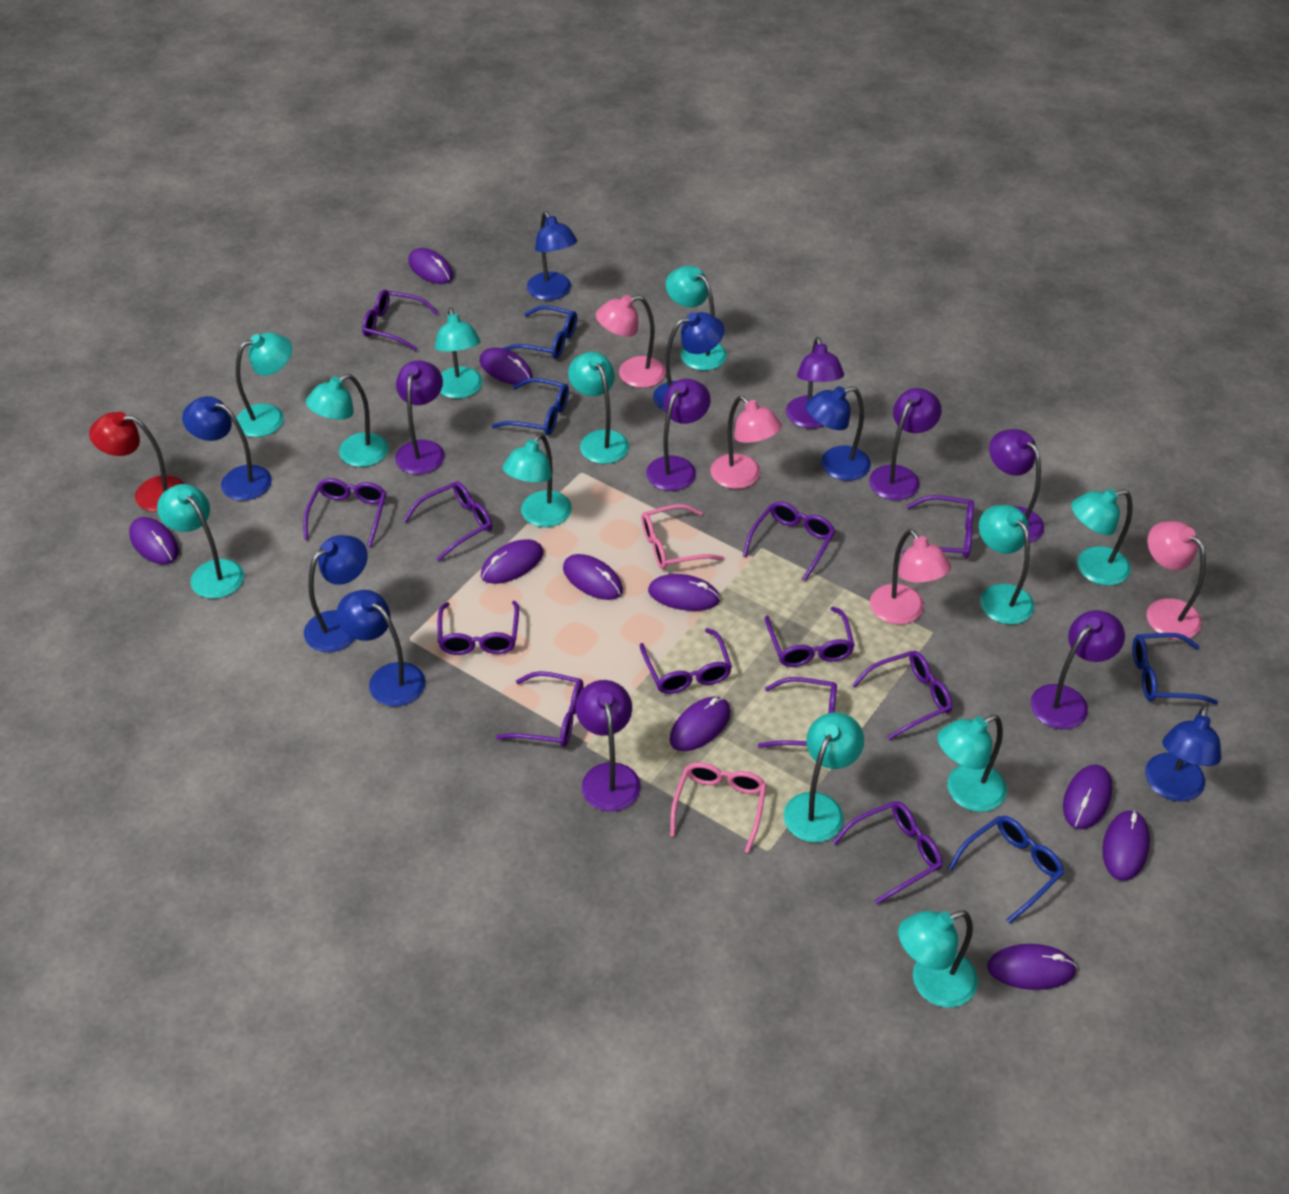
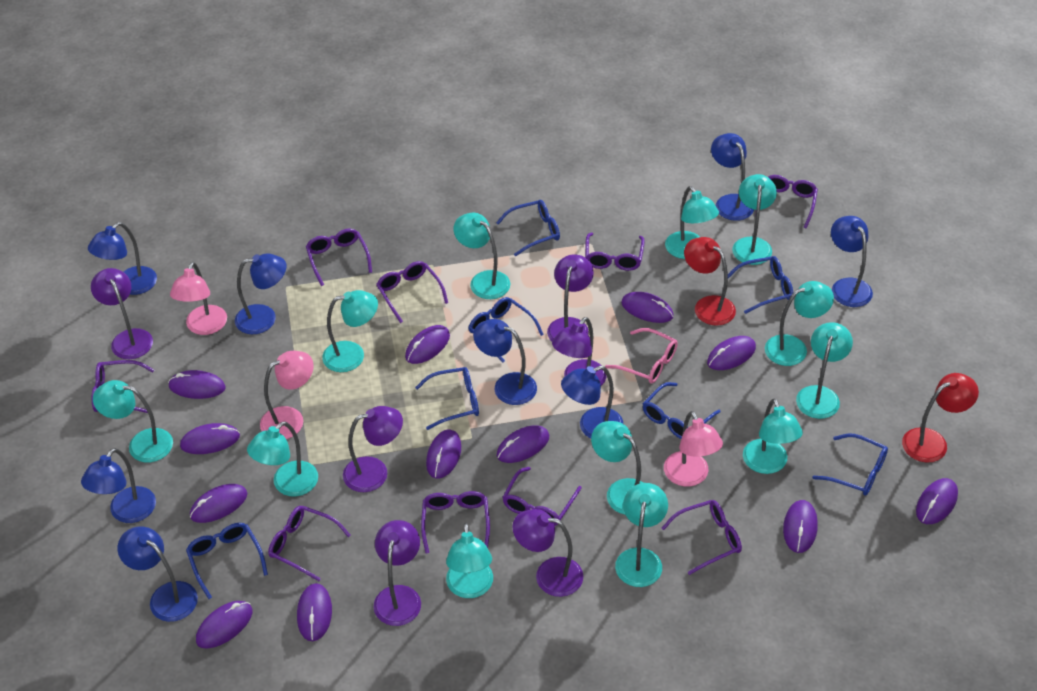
blue glasses: 4 -> 7
blue lamp: 7 -> 8
pink glasses: 2 -> 1
pink lamp: 4 -> 3
purple glasses: 12 -> 9
purple lamp: 7 -> 6
purple mouse: 10 -> 12
red lamp: 1 -> 2

